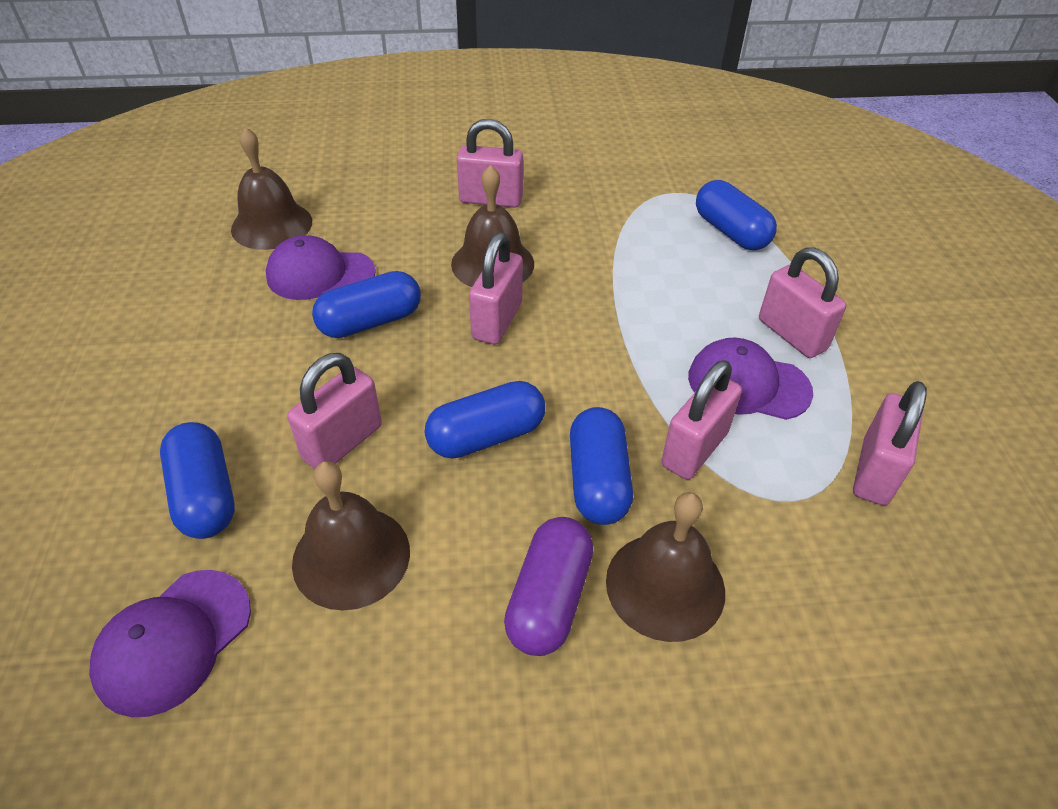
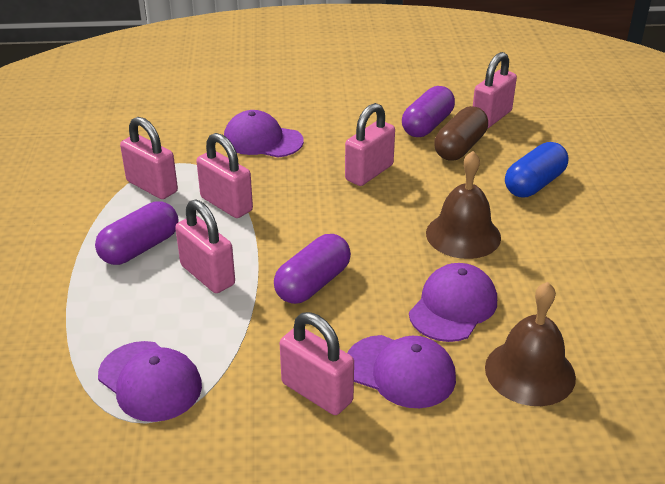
blue capsule: 5 -> 1
brown bell: 4 -> 2
brown capsule: 0 -> 1
purple cap: 3 -> 4
purple capsule: 1 -> 3

